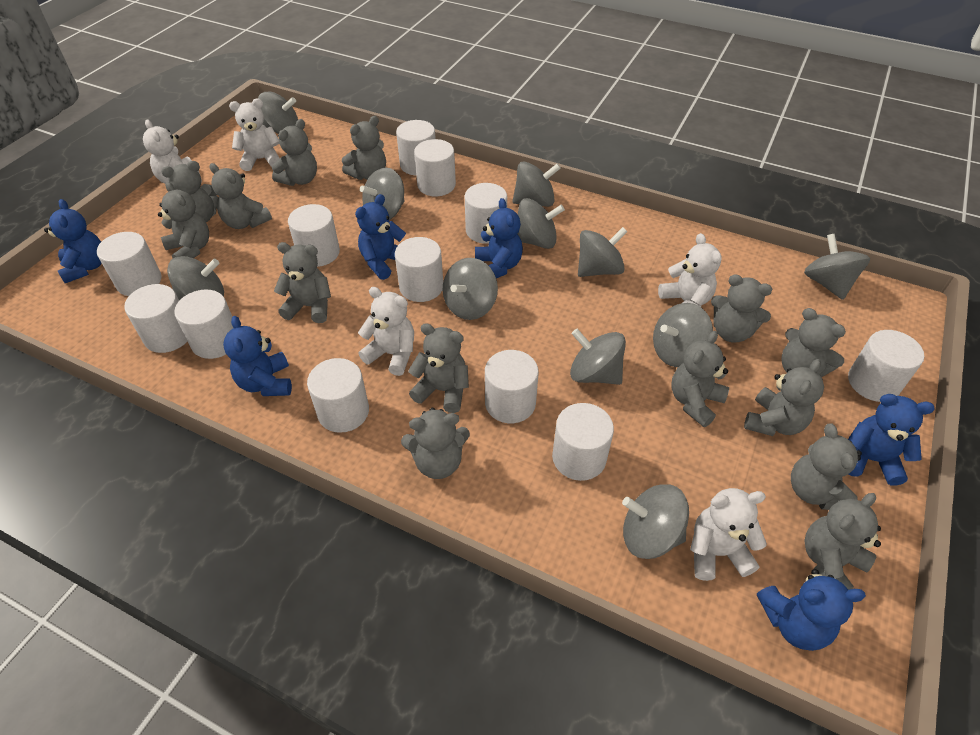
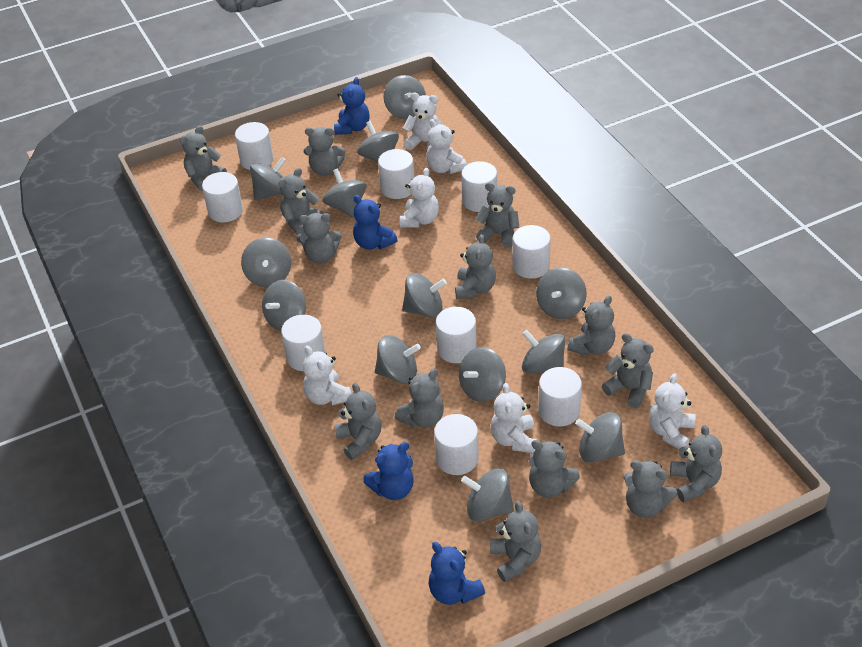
blue teddy bear: 6 -> 4
grey spinning top: 11 -> 13
white cylinder: 12 -> 9
white teddy bear: 5 -> 6

